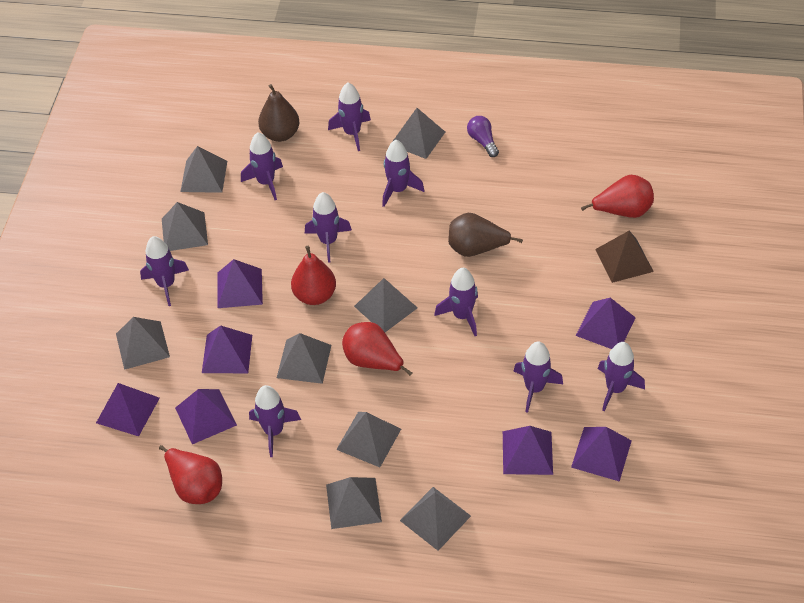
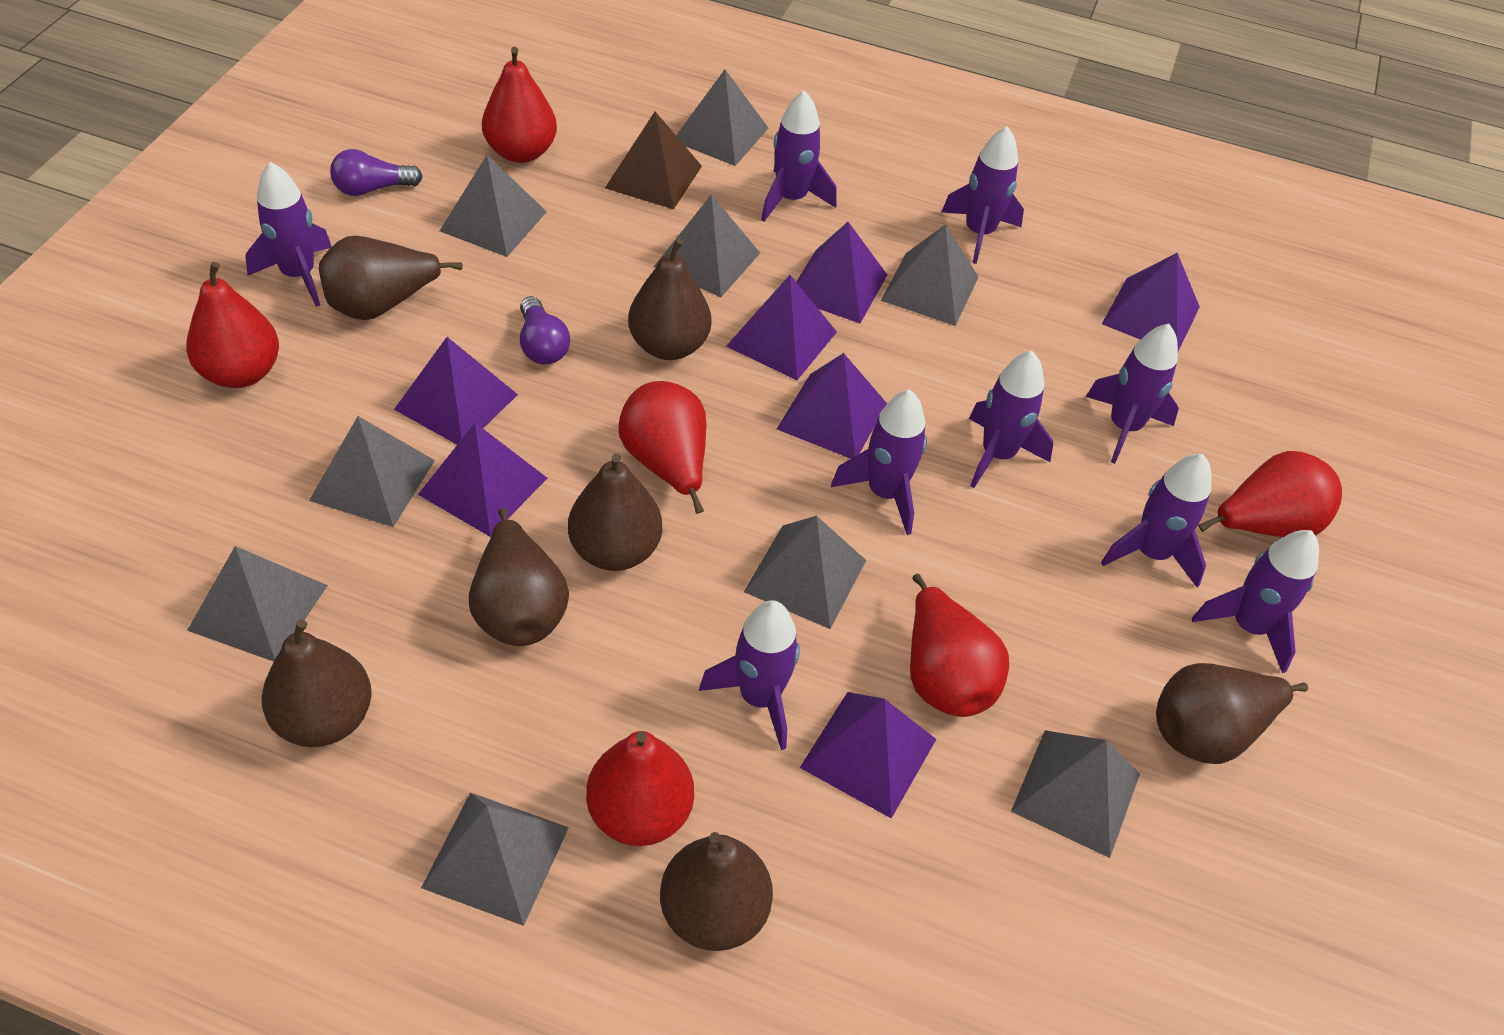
brown pear: 2 -> 7
purple light bulb: 1 -> 2
red pear: 4 -> 6

